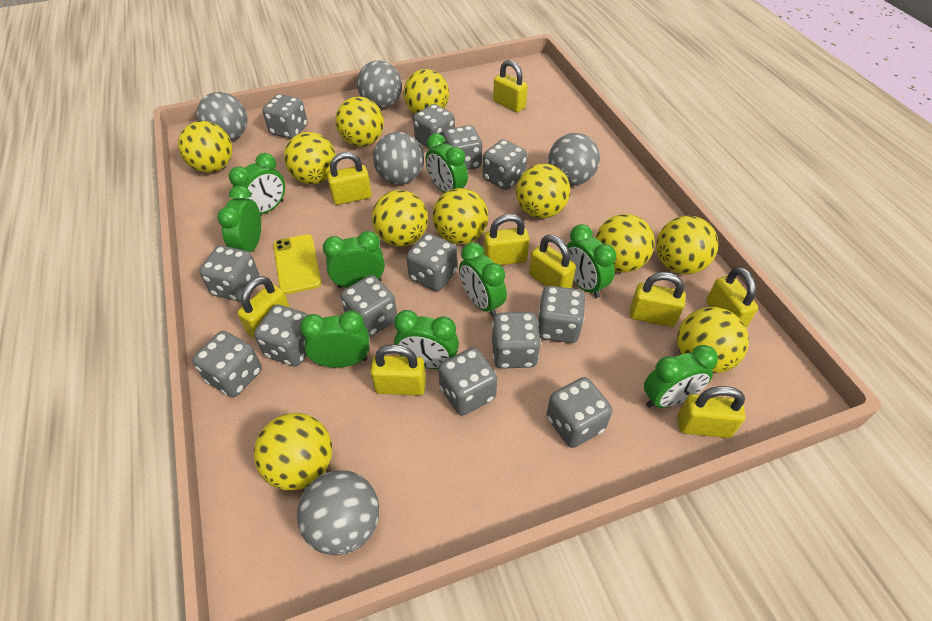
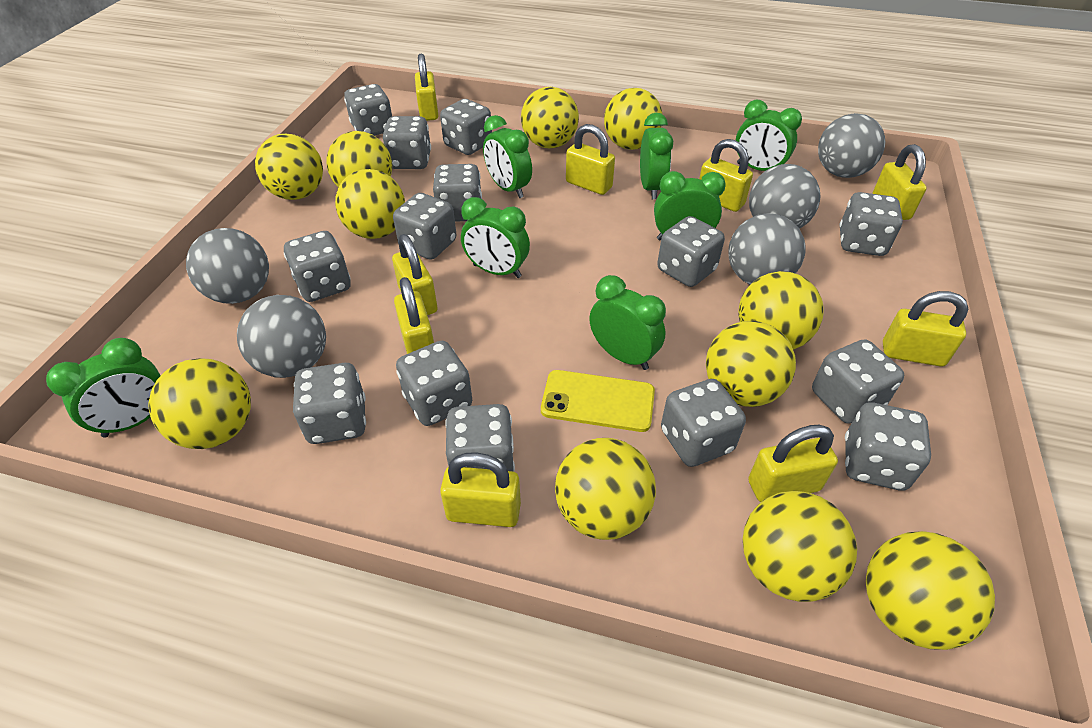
green clock: 9 -> 7
grey dice: 13 -> 14

